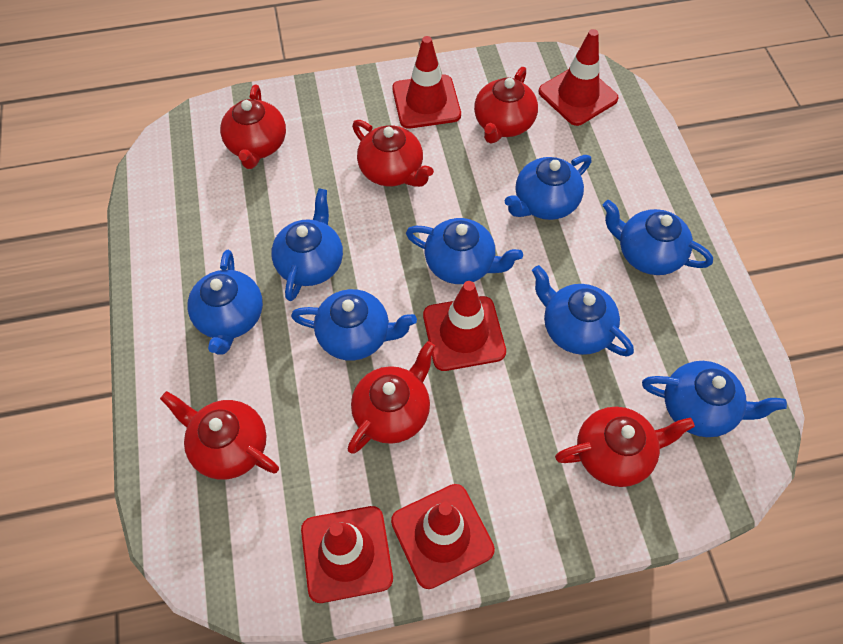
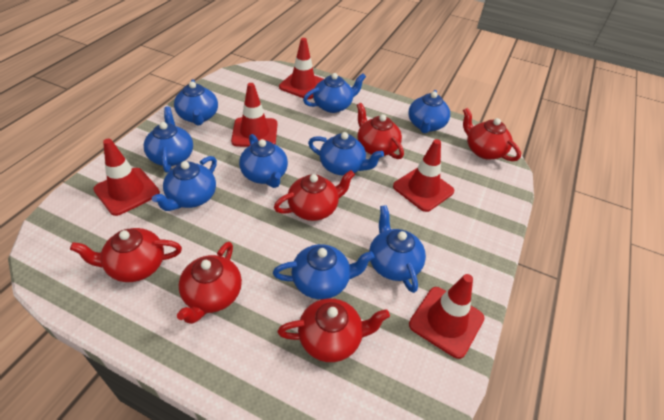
blue teapot: 8 -> 9

